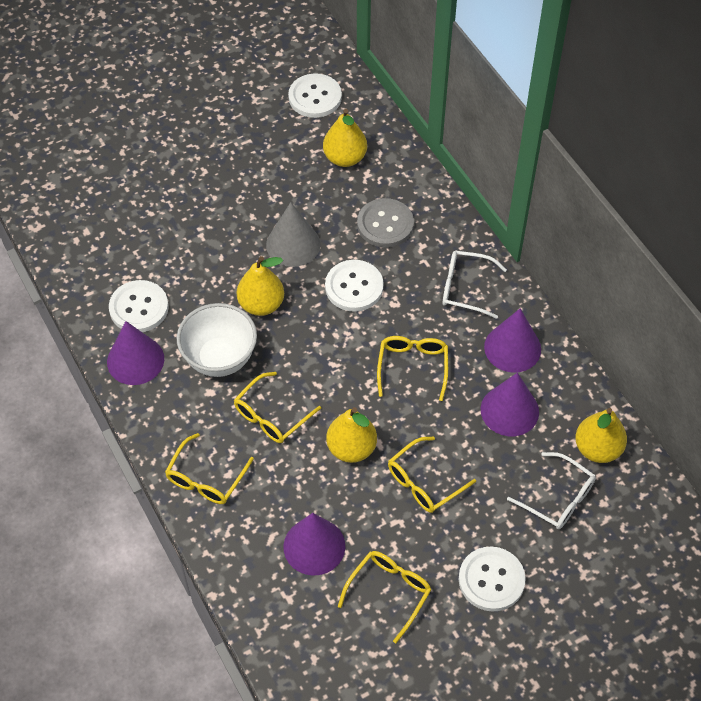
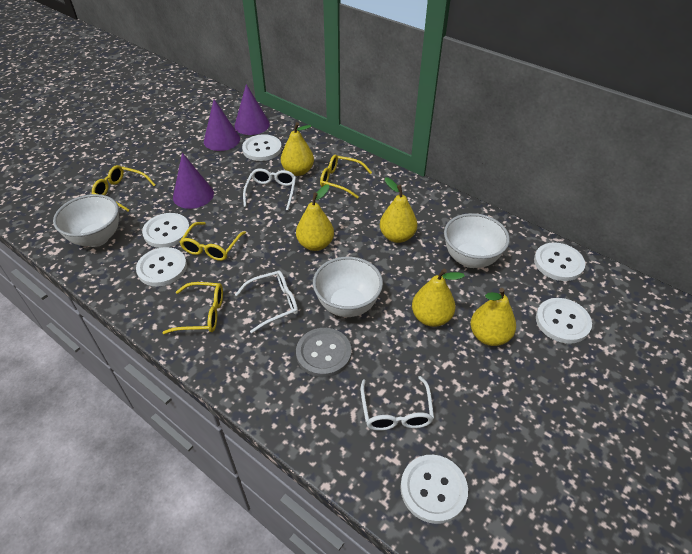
grey cone: 1 -> 0
purple cone: 4 -> 3
white bowl: 1 -> 3
white button: 4 -> 6
white glasses: 2 -> 3
yellow glasses: 5 -> 4
yellow pear: 4 -> 5

